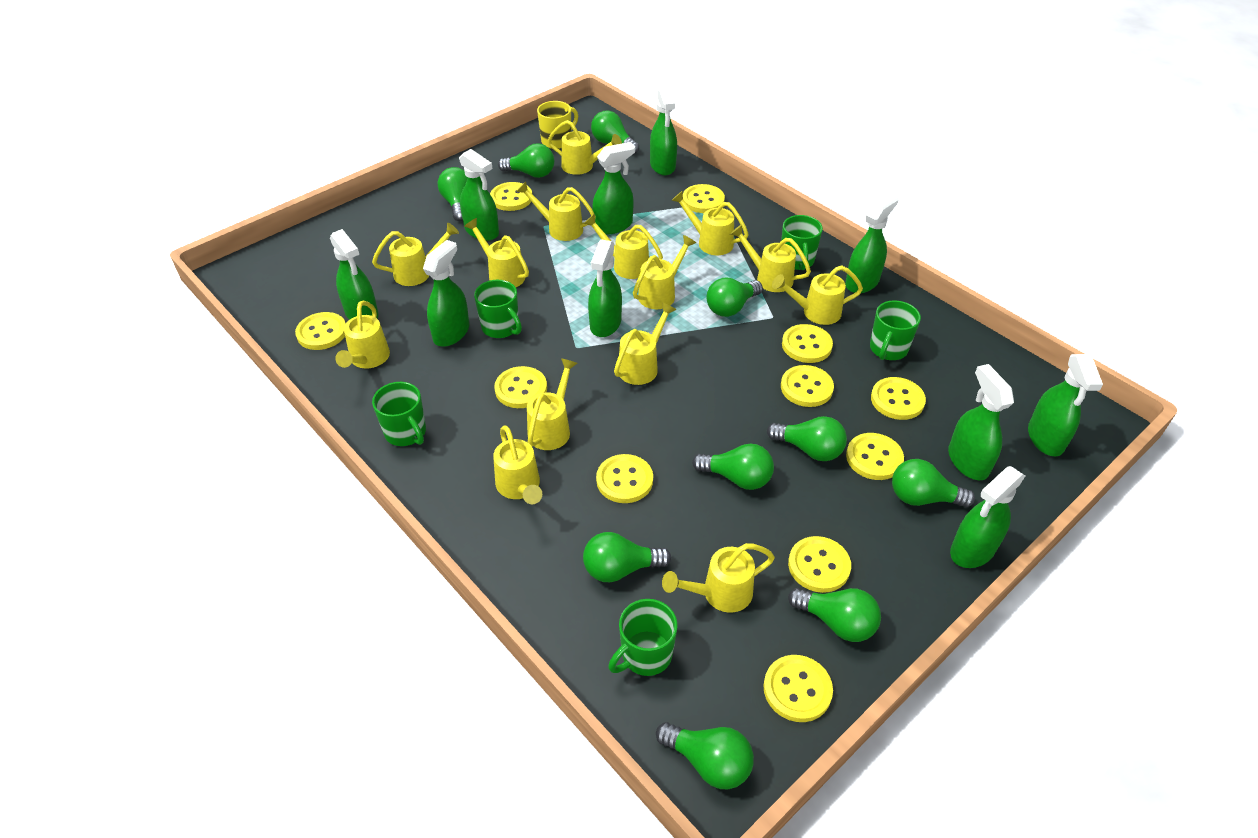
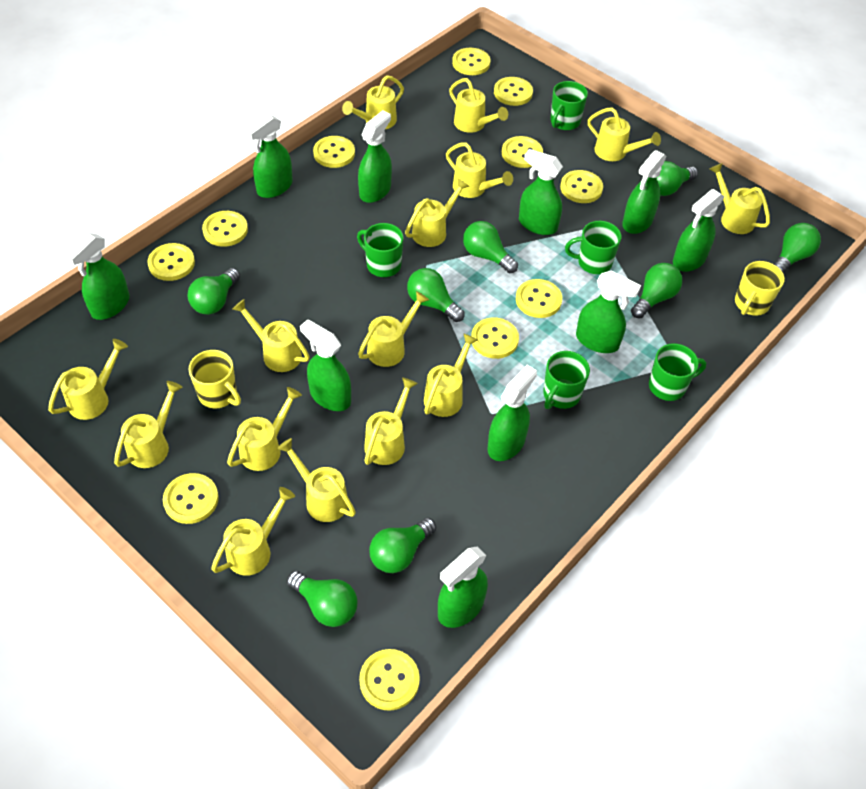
green light bulb: 10 -> 8
yellow mug: 1 -> 2
yellow watering can: 14 -> 15

